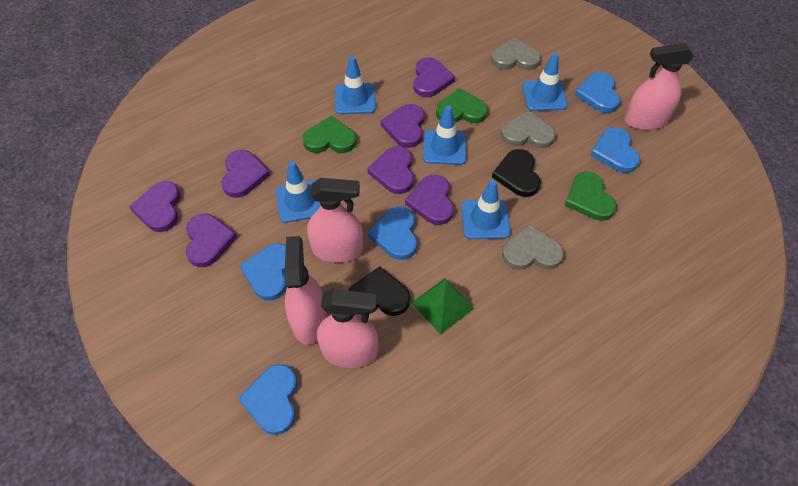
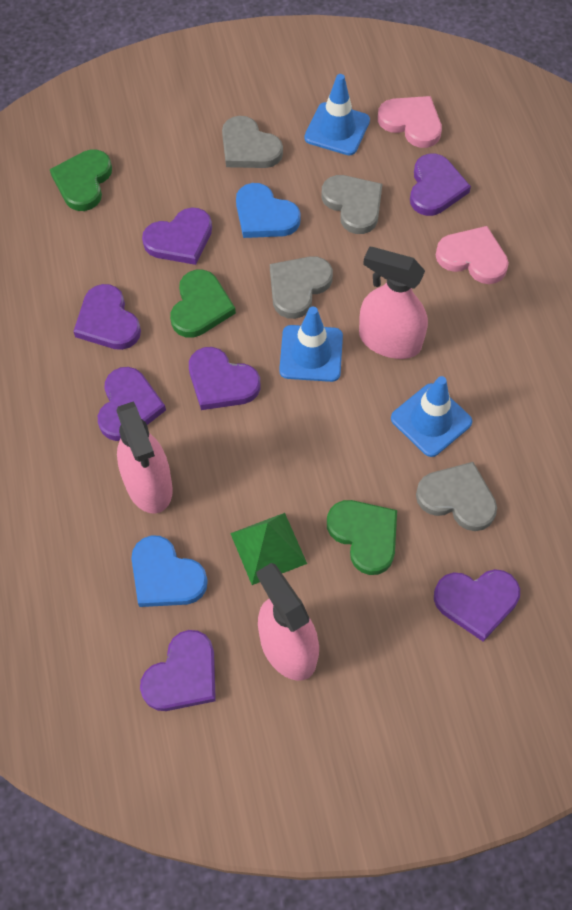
black heart: 2 -> 0
blue heart: 5 -> 2
blue traffic cone: 5 -> 3
grey heart: 3 -> 4
pink heart: 0 -> 2
pink spray bottle: 4 -> 3

